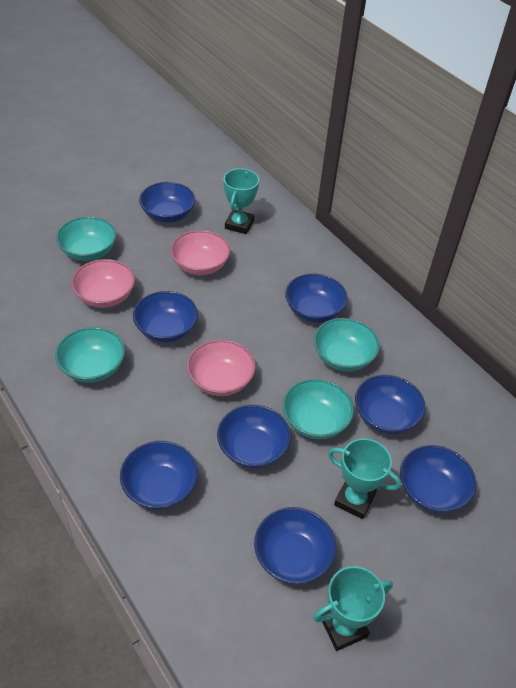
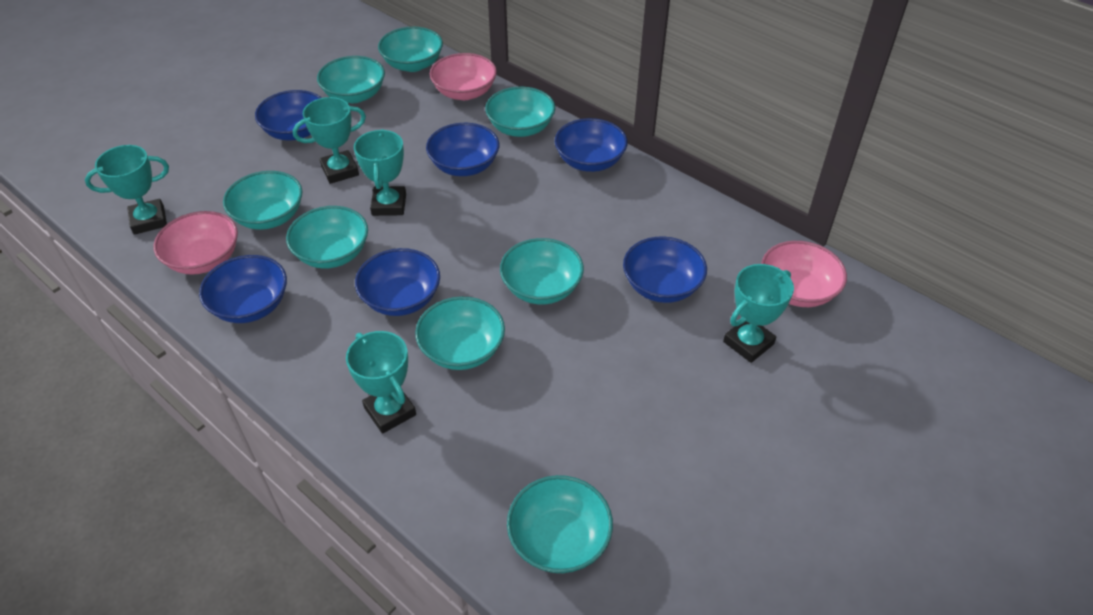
blue bowl: 8 -> 6
turquoise bowl: 4 -> 8
turquoise trophy: 3 -> 5

